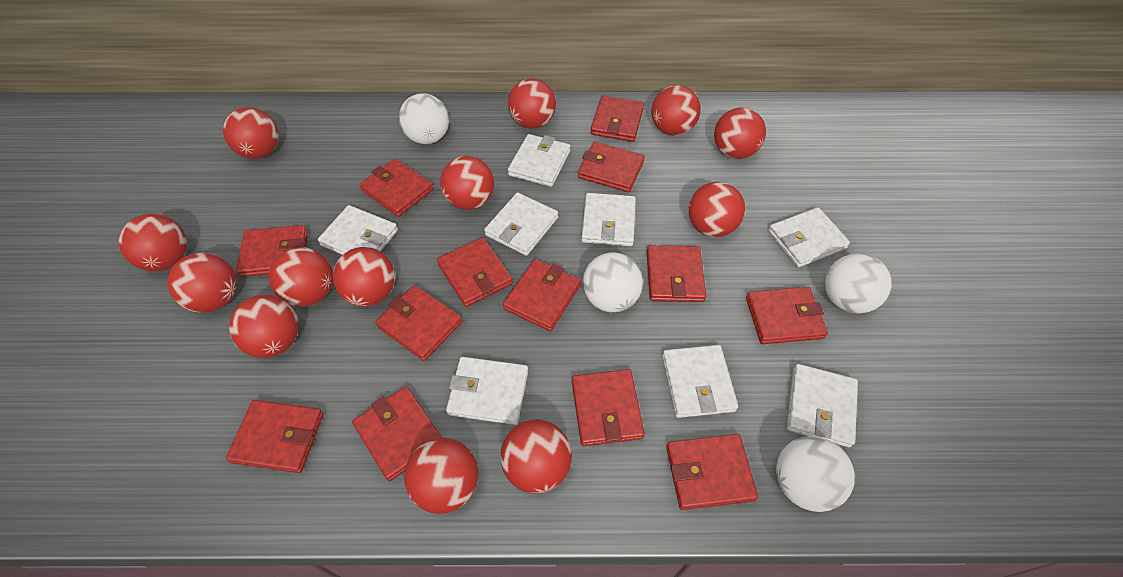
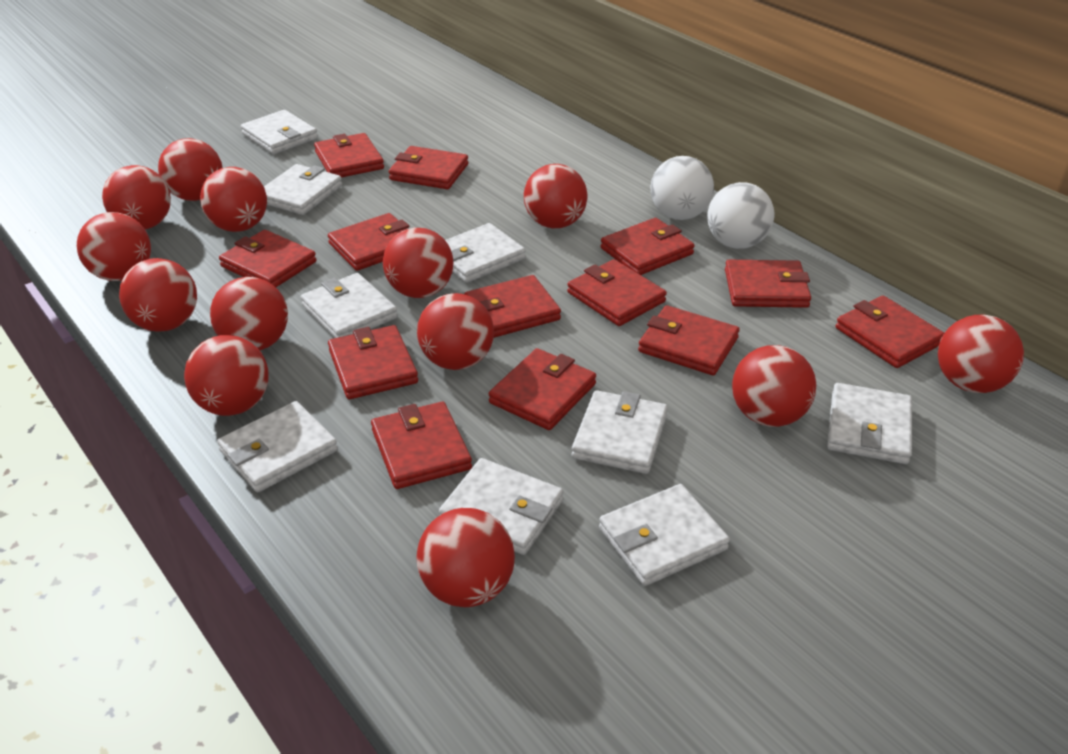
white ball: 4 -> 2
white wallet: 8 -> 9

